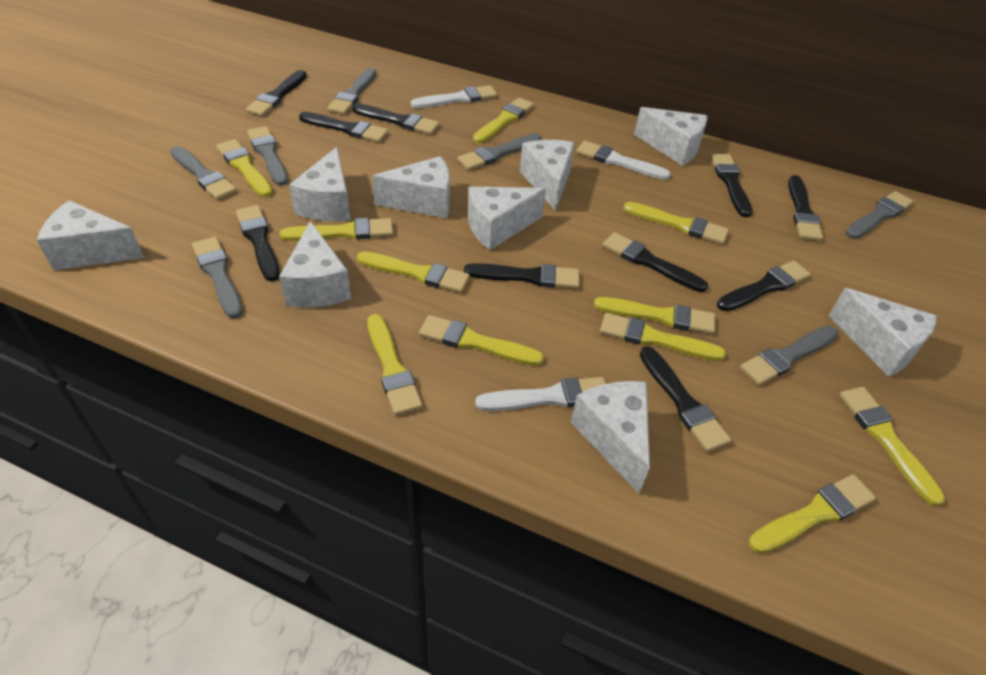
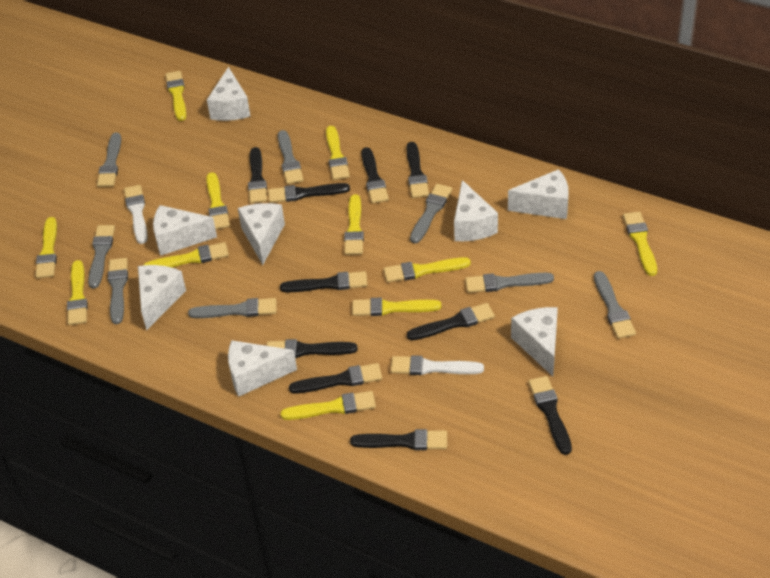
grey brush: 7 -> 8
white brush: 3 -> 2
white cheese: 9 -> 8

